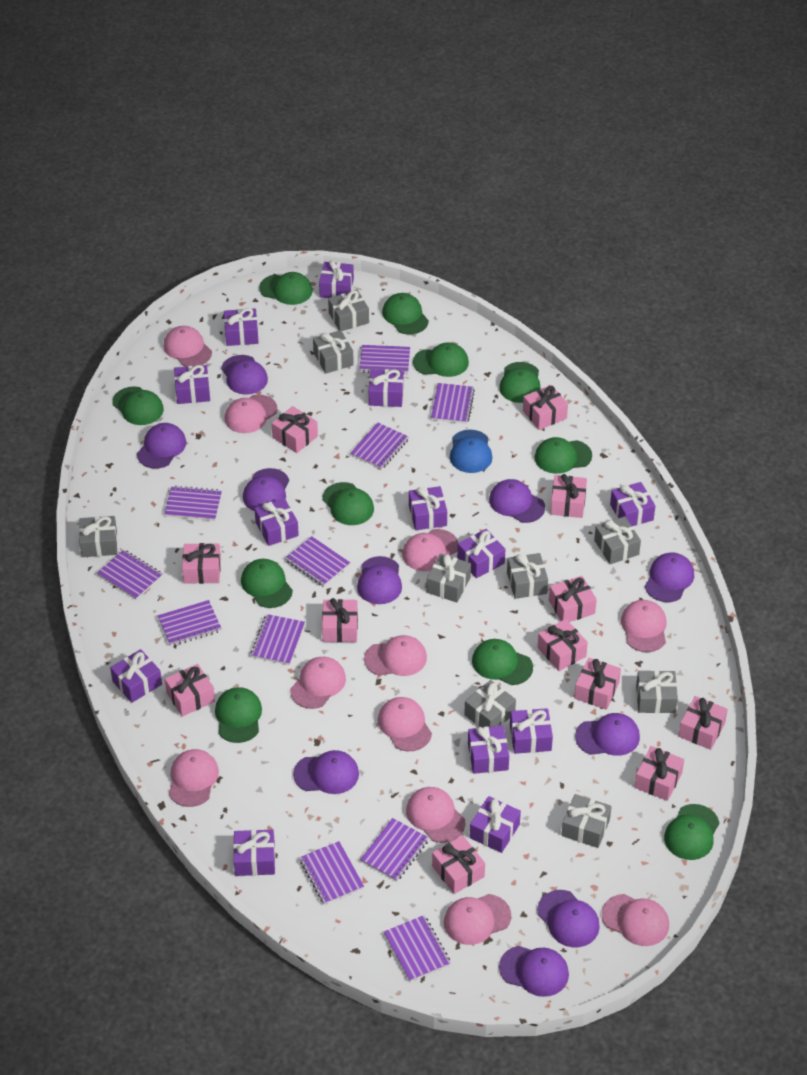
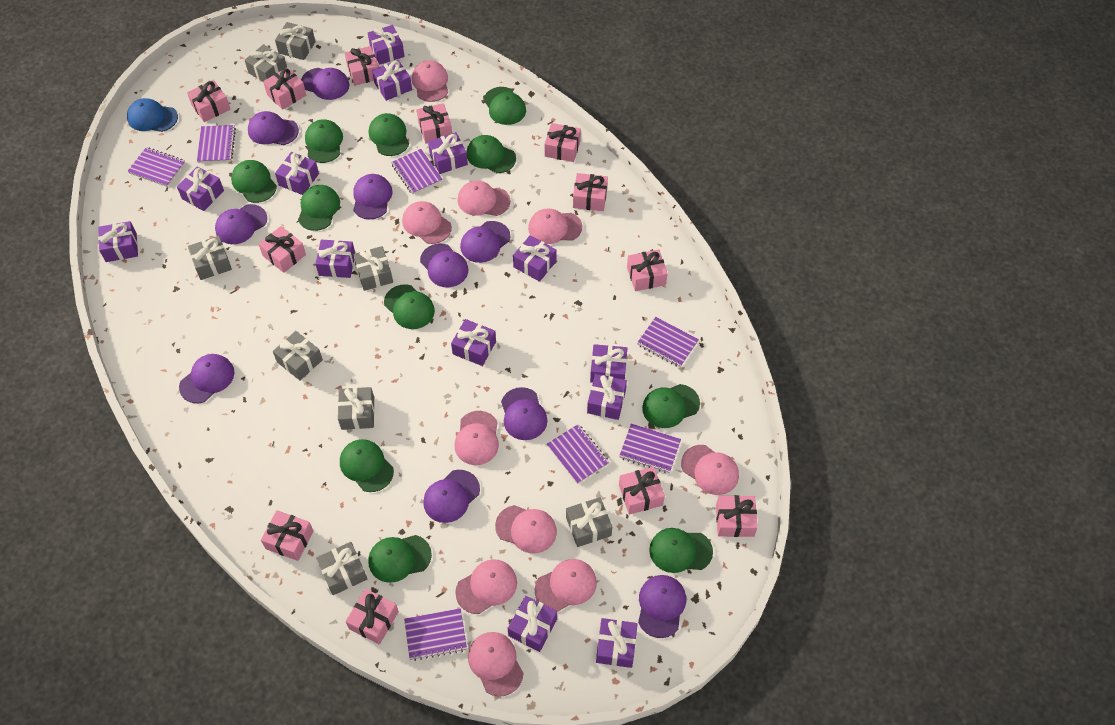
grey gift: 9 -> 8
pink cap: 11 -> 10
purple notebook: 11 -> 7

